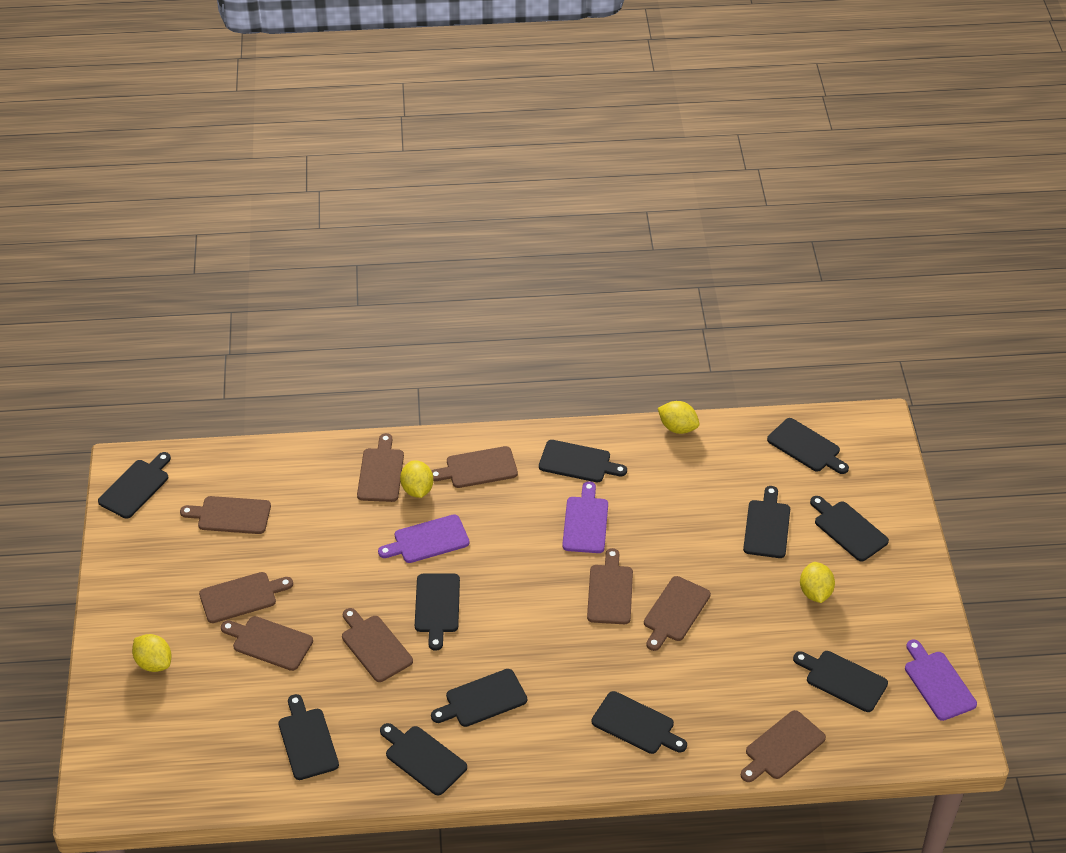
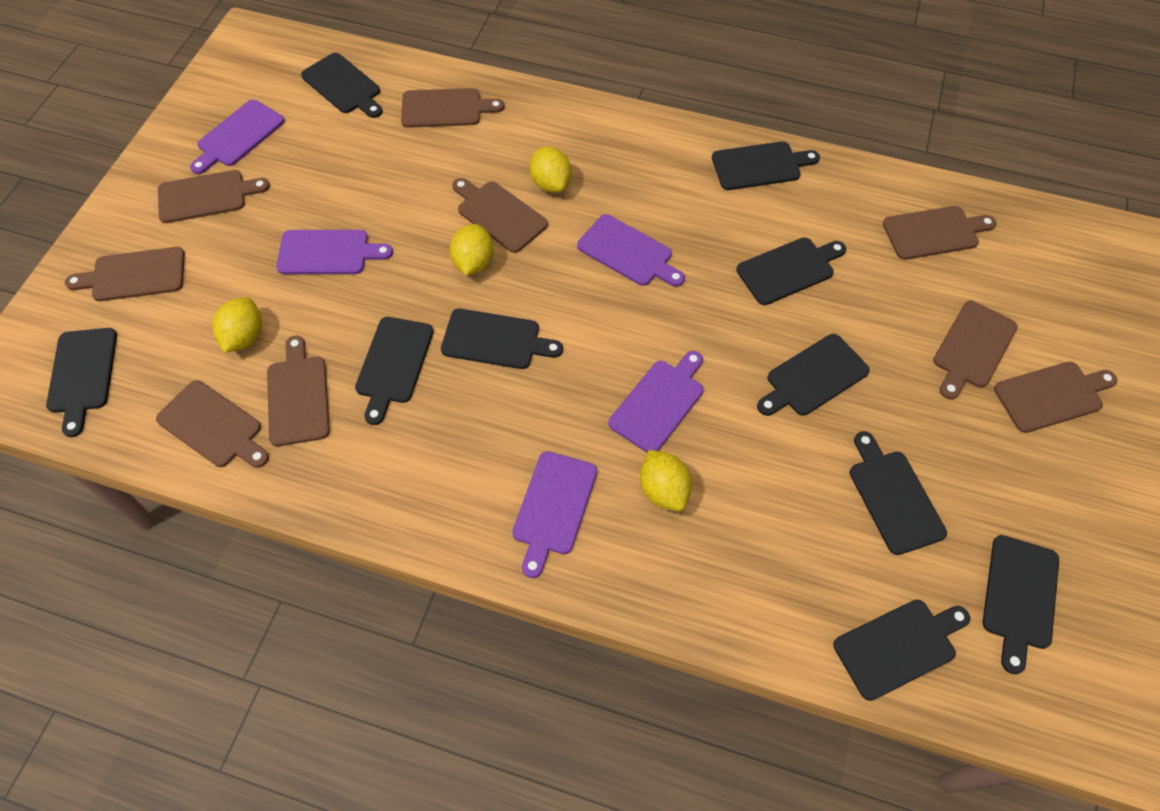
black cutting board: 11 -> 10
purple cutting board: 3 -> 5

